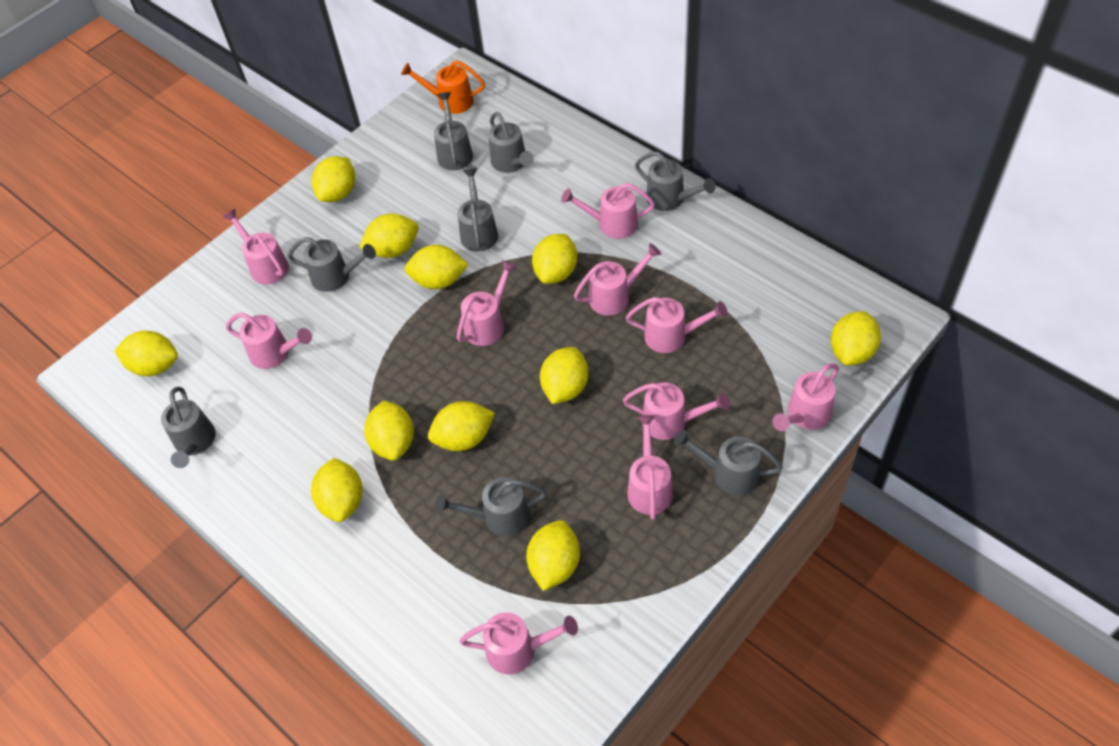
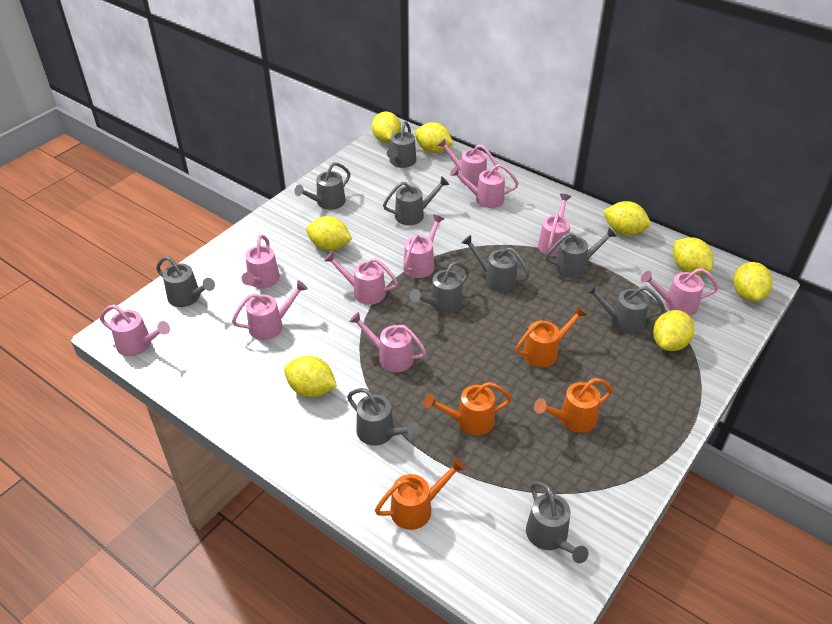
grey watering can: 8 -> 10
orange watering can: 1 -> 4
yellow lemon: 11 -> 8

